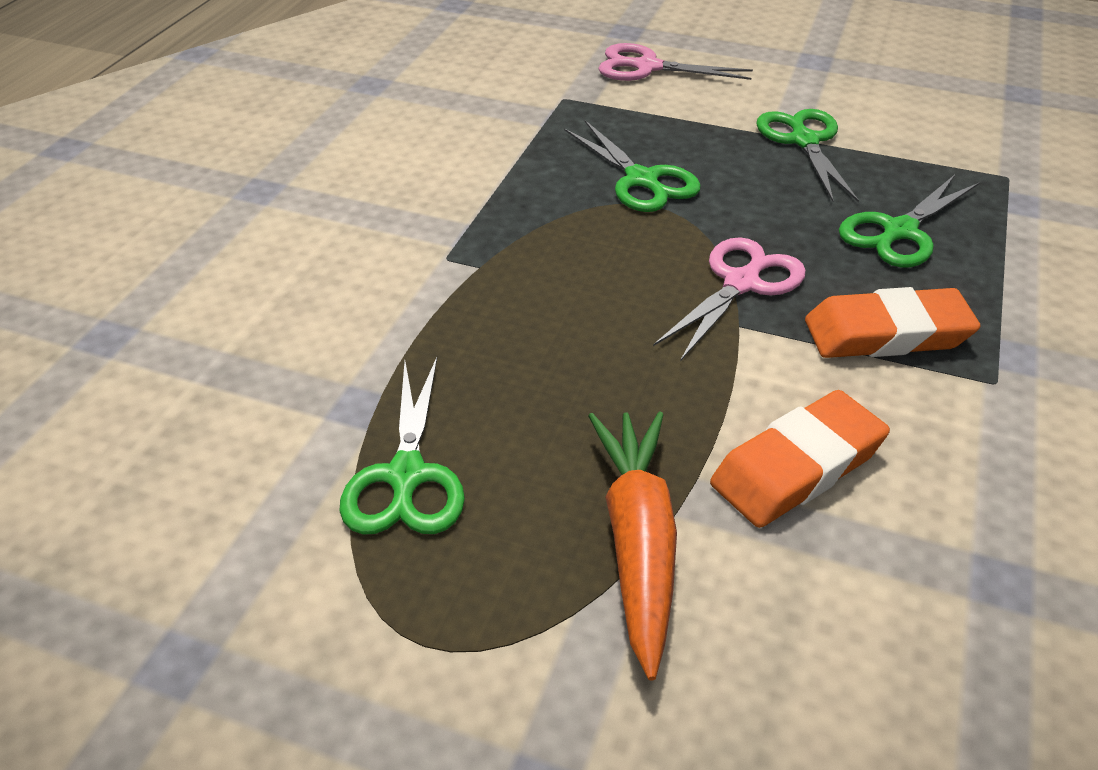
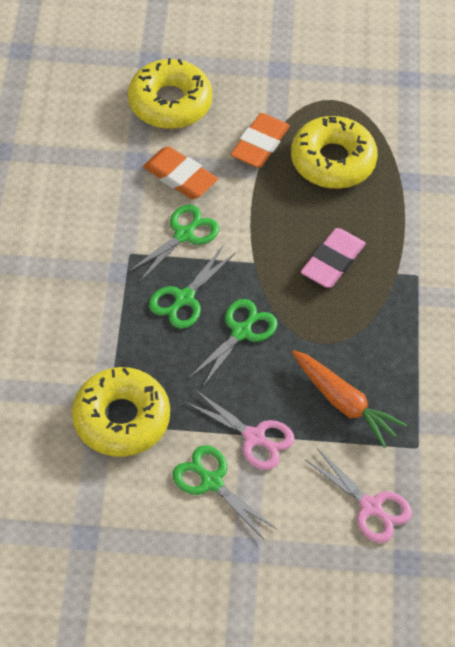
pink eraser: 0 -> 1
yellow donut: 0 -> 3

